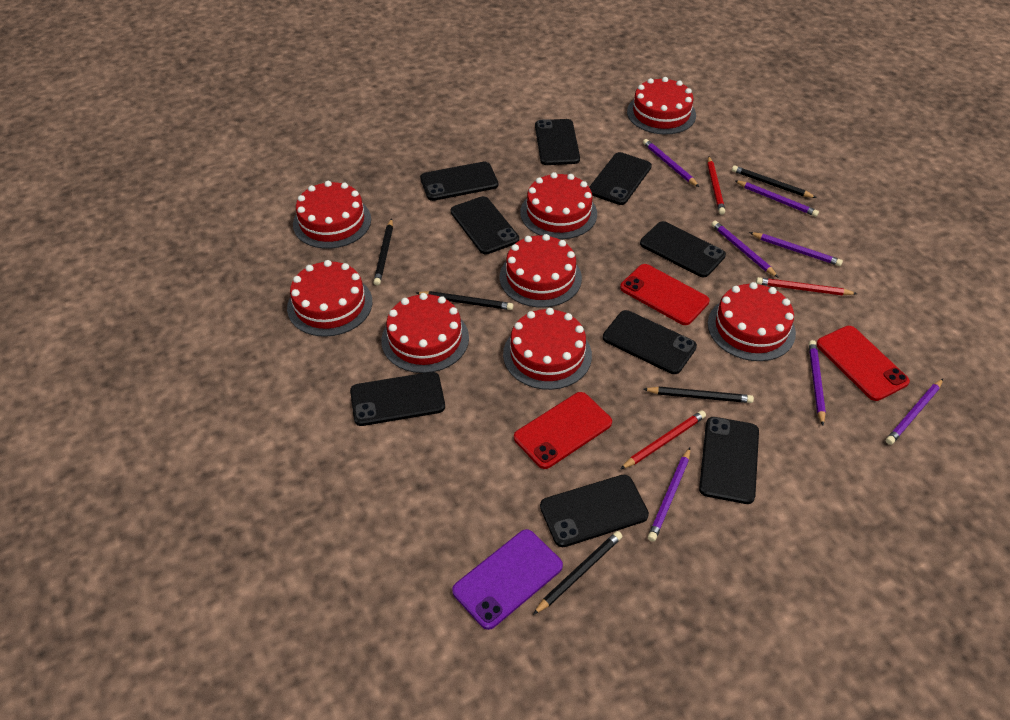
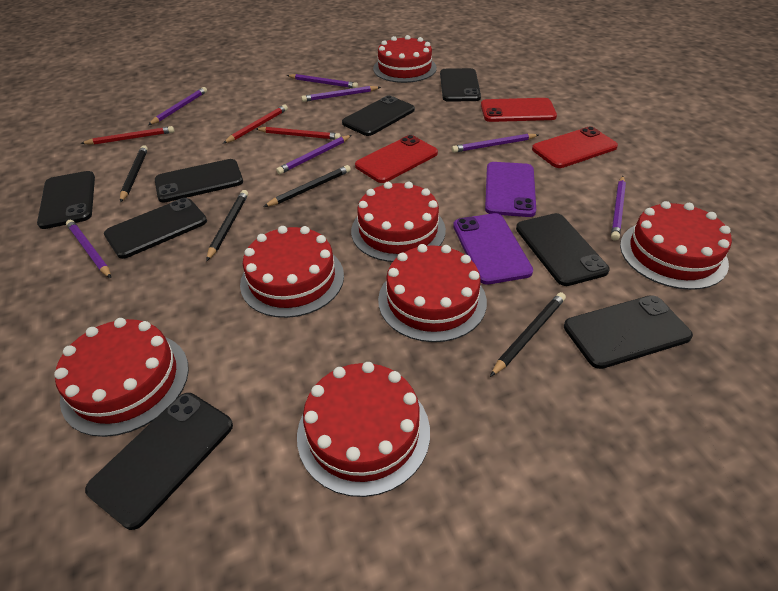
black pencil: 5 -> 4
black phone: 9 -> 8
purple phone: 1 -> 2
red cake: 8 -> 7

